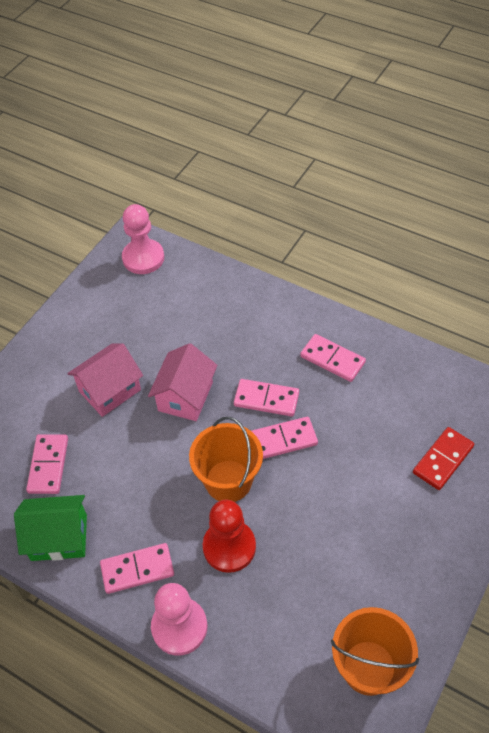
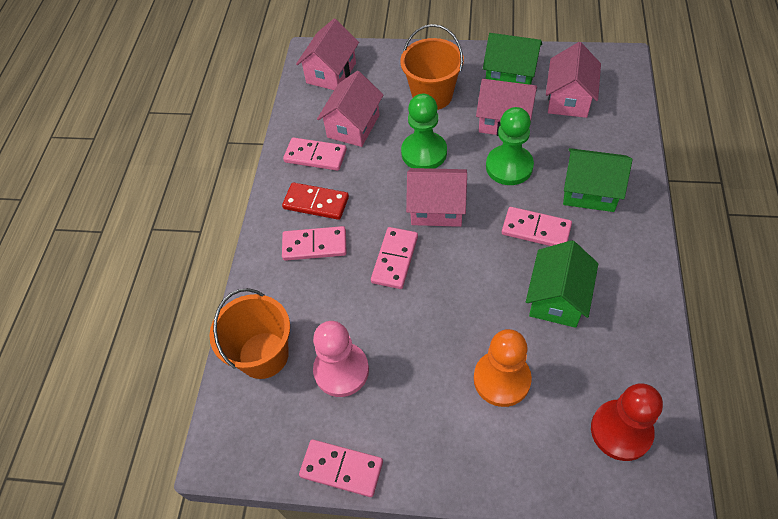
green house: 1 -> 3
green pawn: 0 -> 2
orange pawn: 0 -> 1
pink house: 2 -> 5
pink pawn: 2 -> 1

